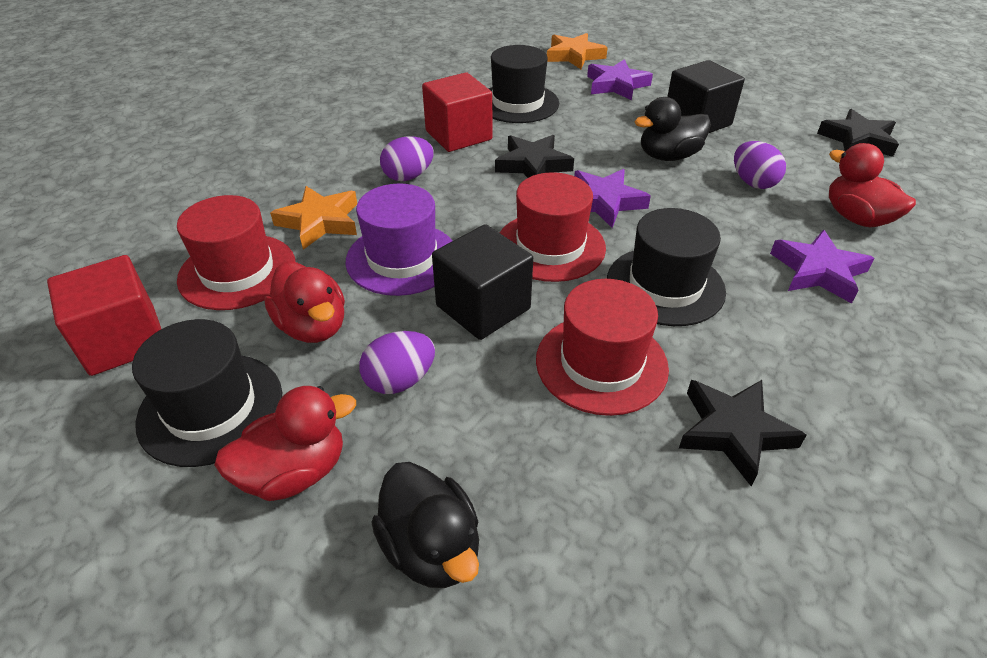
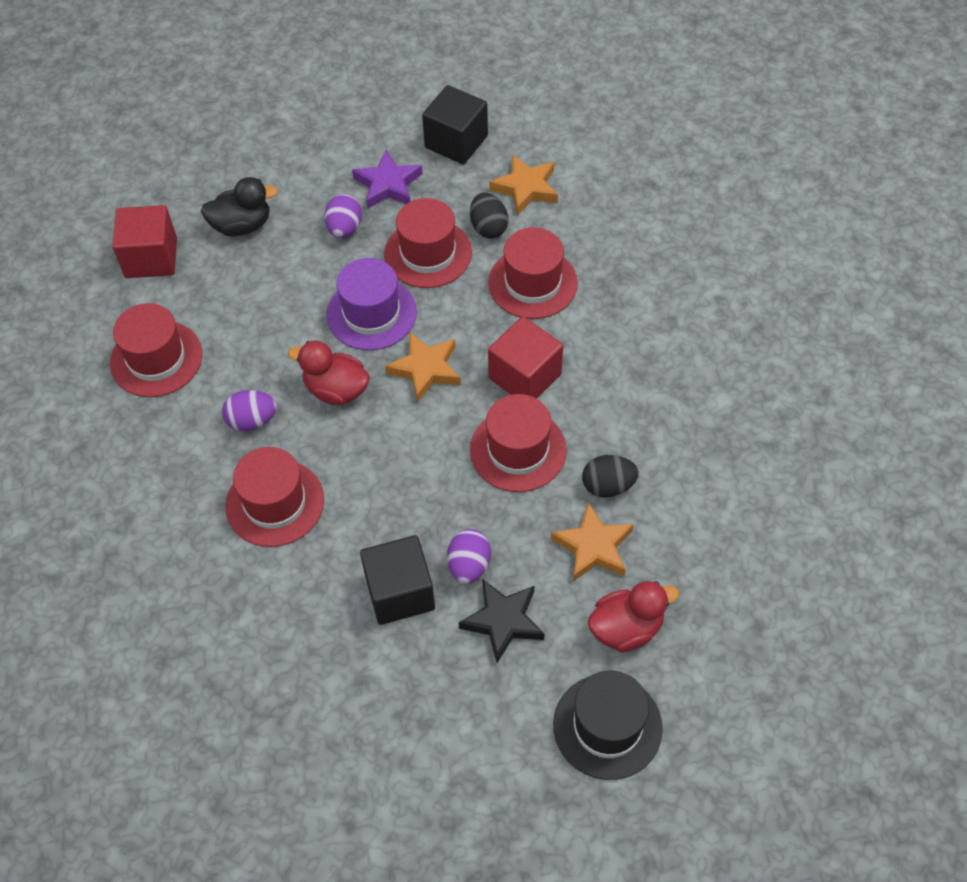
black duck: 2 -> 1
black egg: 0 -> 2
black hat: 3 -> 1
black star: 3 -> 1
orange star: 2 -> 3
purple star: 3 -> 1
red duck: 3 -> 2
red hat: 3 -> 5

